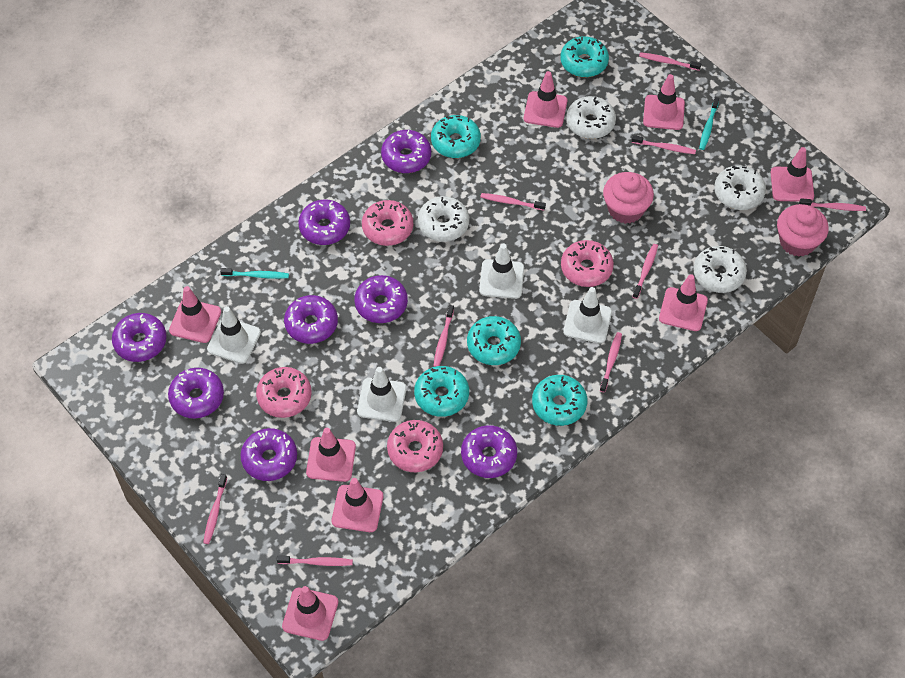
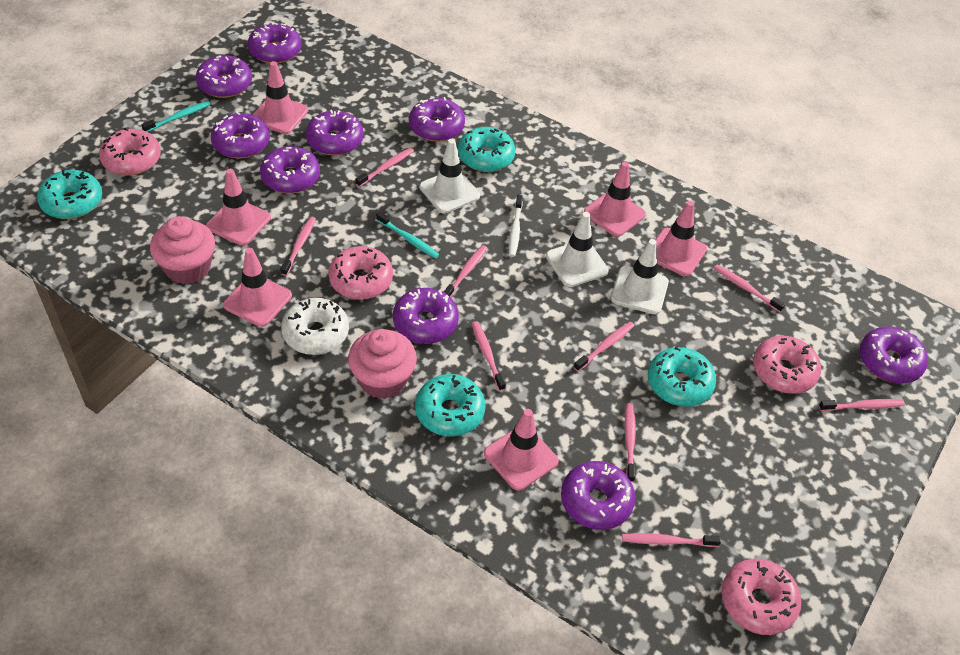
pink traffic cone: 8 -> 6
purple donut: 8 -> 9
turquoise donut: 5 -> 4
white donut: 4 -> 1
white toothbrush: 0 -> 1
white traffic cone: 4 -> 3

